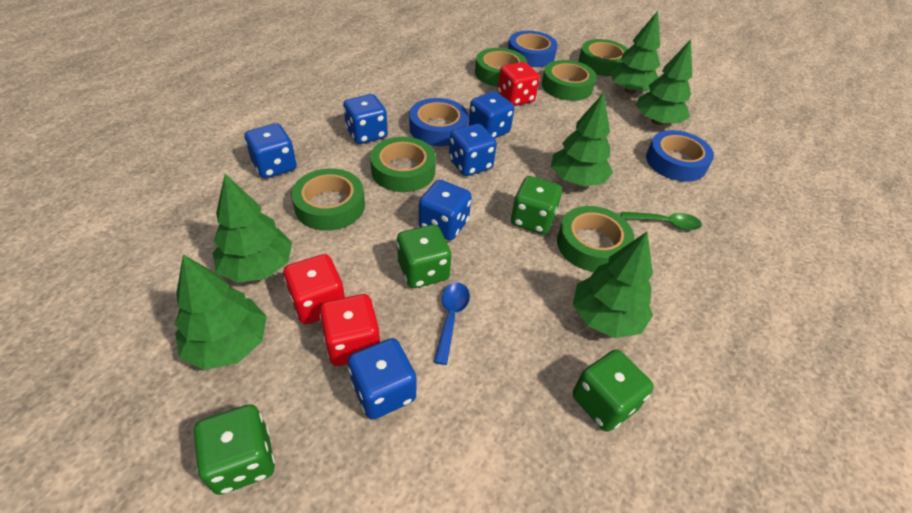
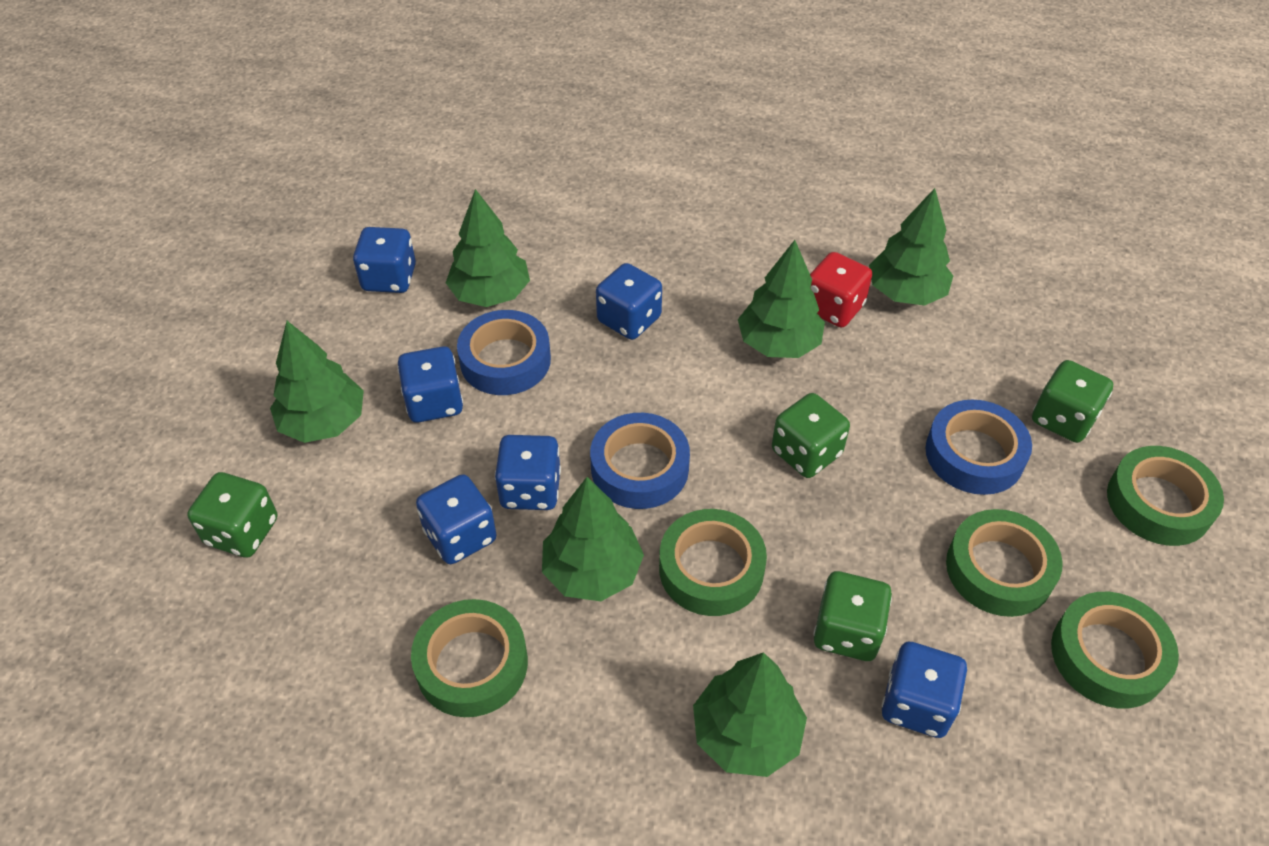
blue spoon: 1 -> 0
green spoon: 1 -> 0
green tape: 6 -> 5
red dice: 3 -> 1

